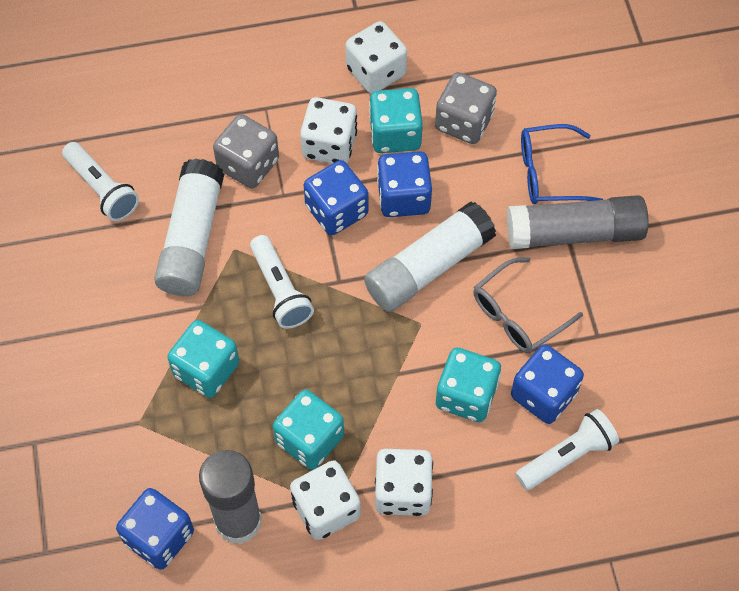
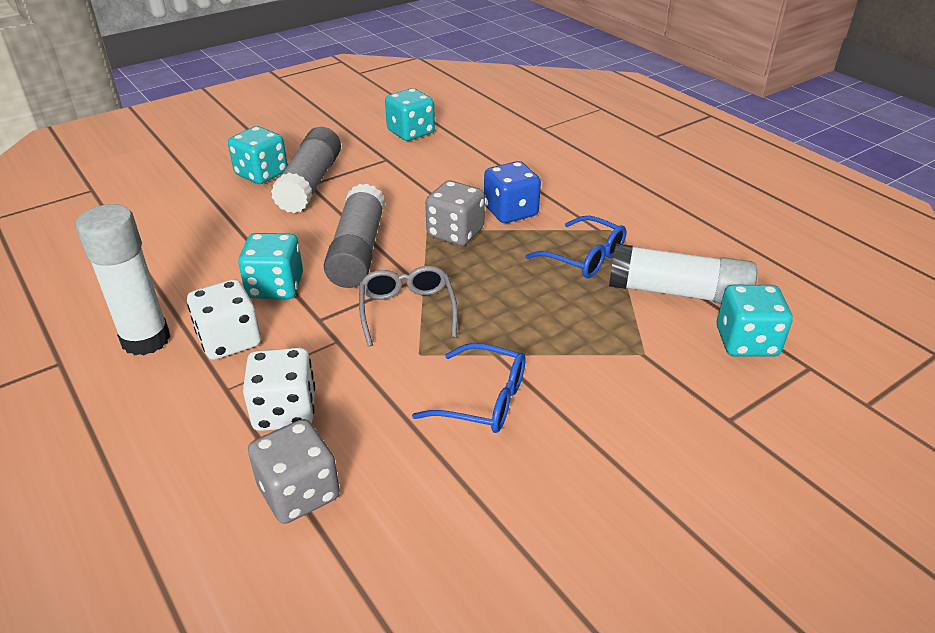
blue dice: 4 -> 1
blue glasses: 1 -> 2
white dice: 4 -> 2
white flashlight: 3 -> 0

